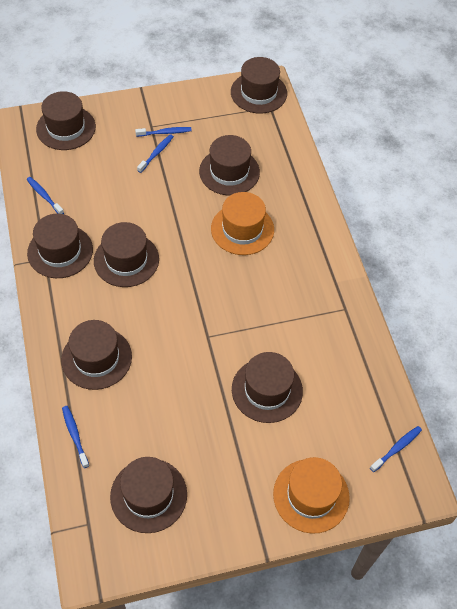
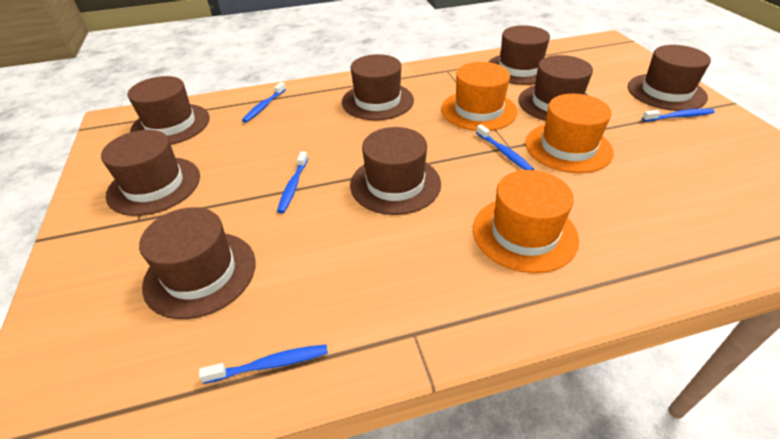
orange hat: 2 -> 3

